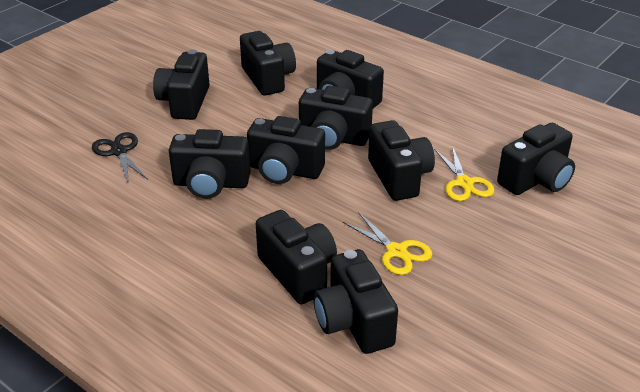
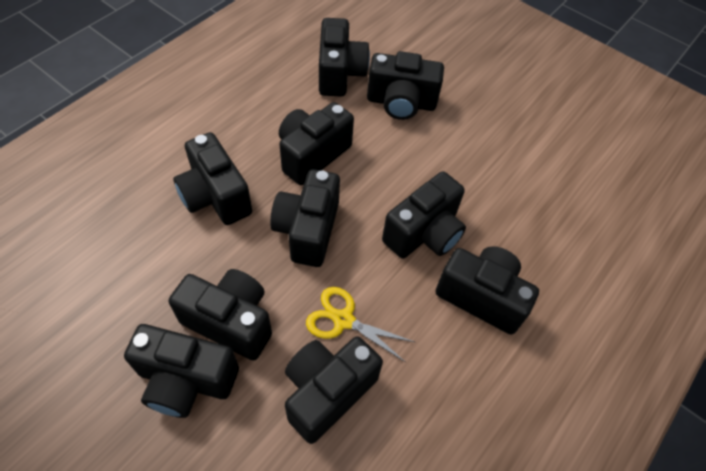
black scissors: 1 -> 0
yellow scissors: 2 -> 1

